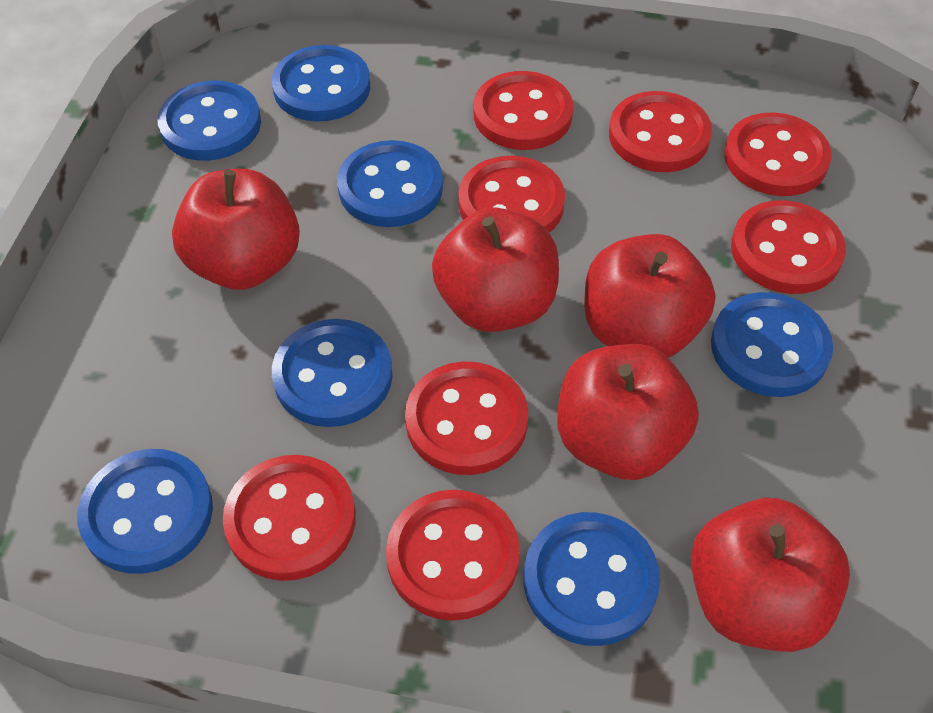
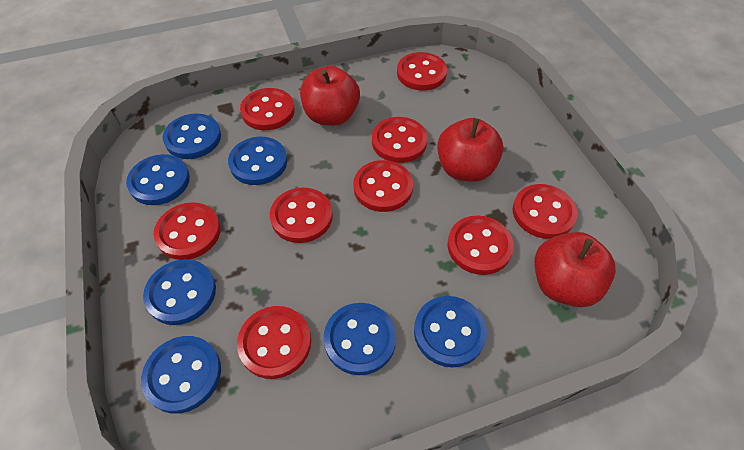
red apple: 5 -> 3
red button: 8 -> 9

